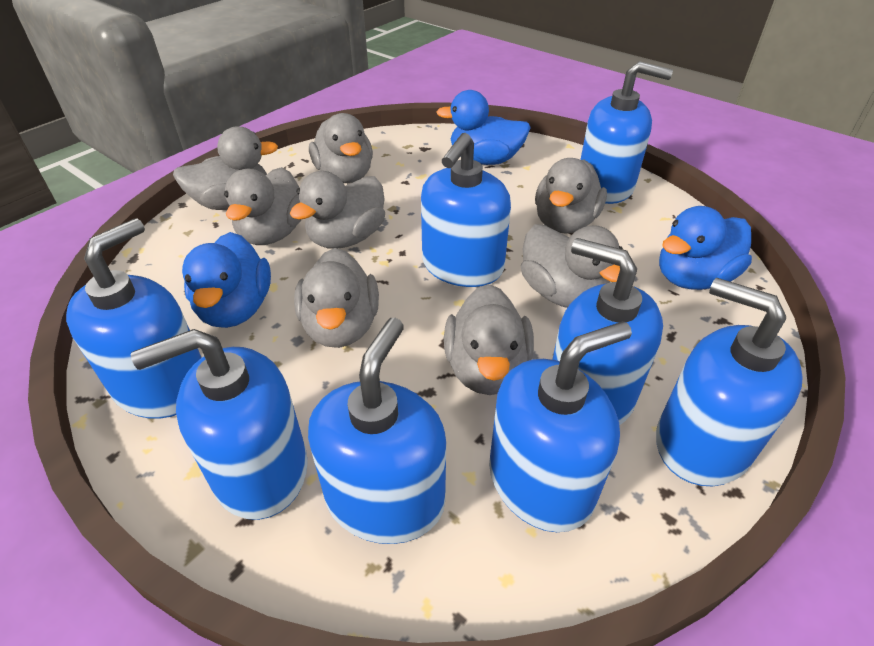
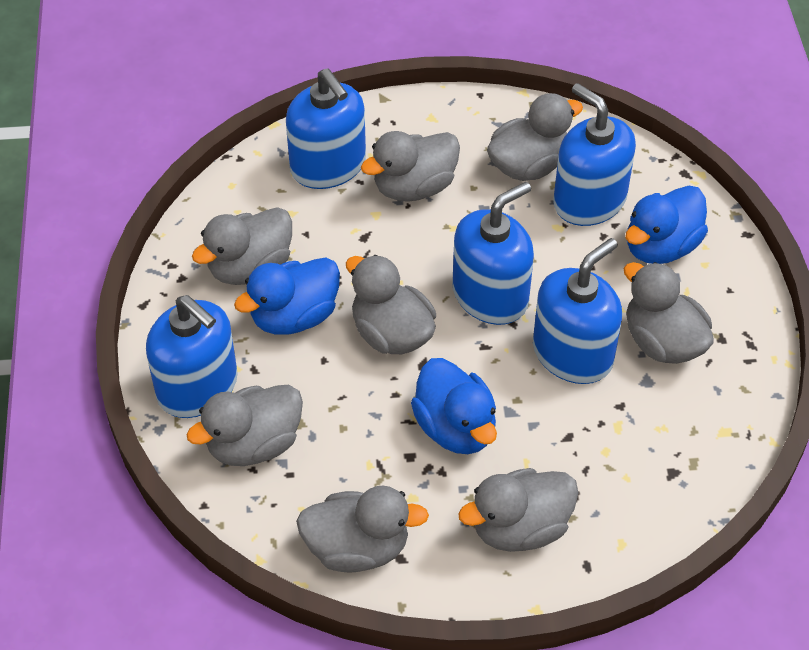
blue soap dispenser: 8 -> 5

